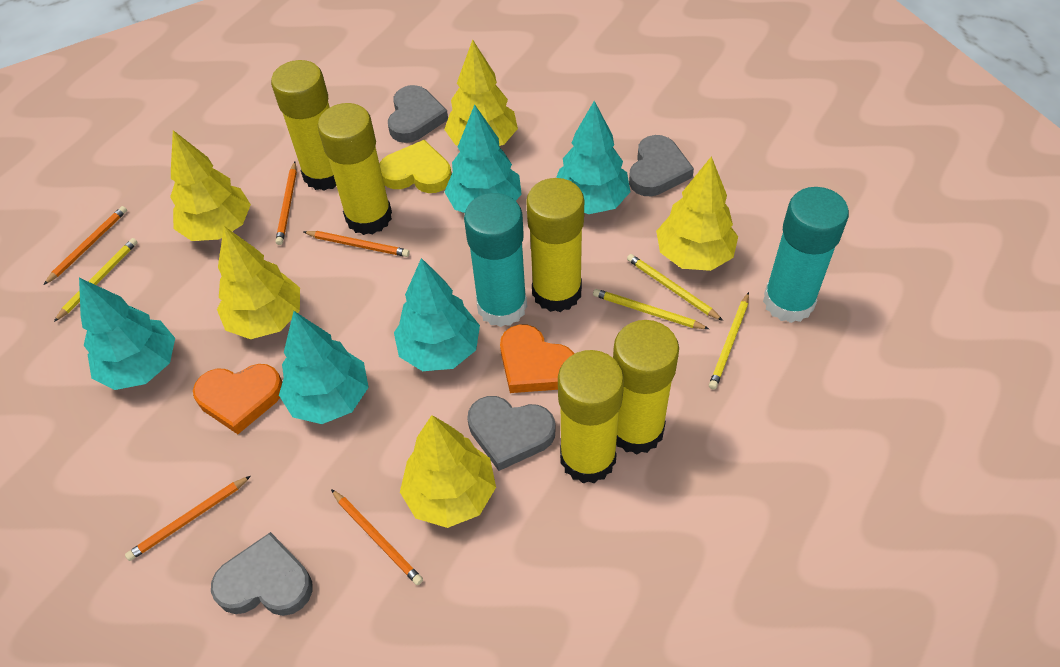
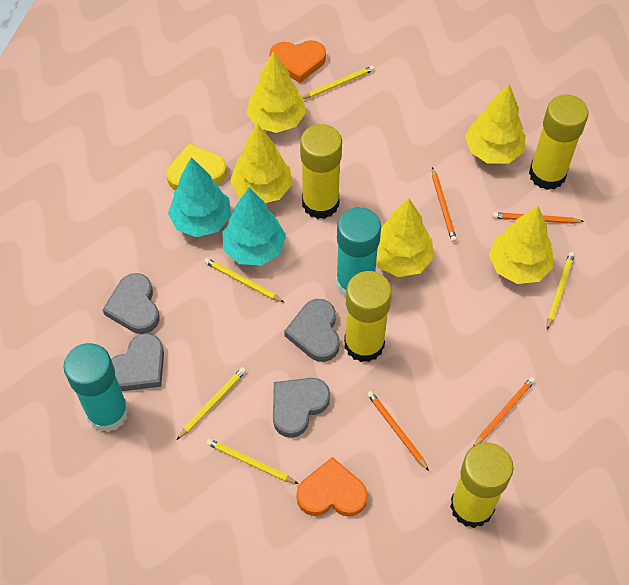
orange pencil: 5 -> 4
turquoise tree: 5 -> 2
yellow glue stick: 5 -> 4
yellow pencil: 4 -> 5

